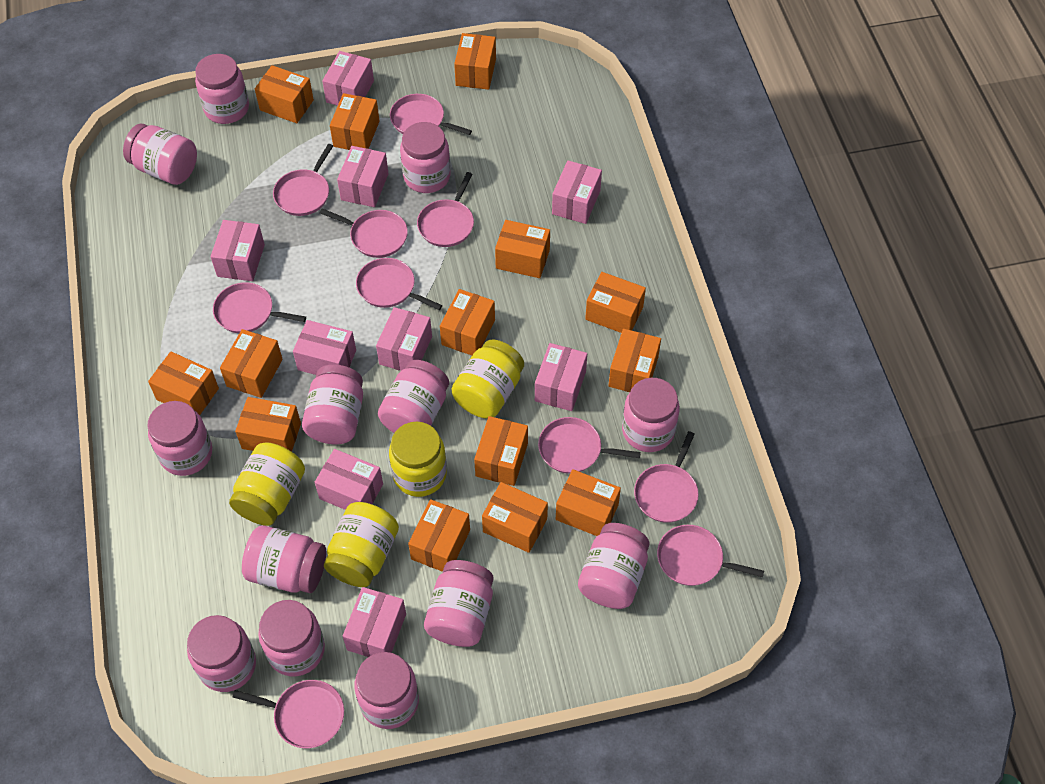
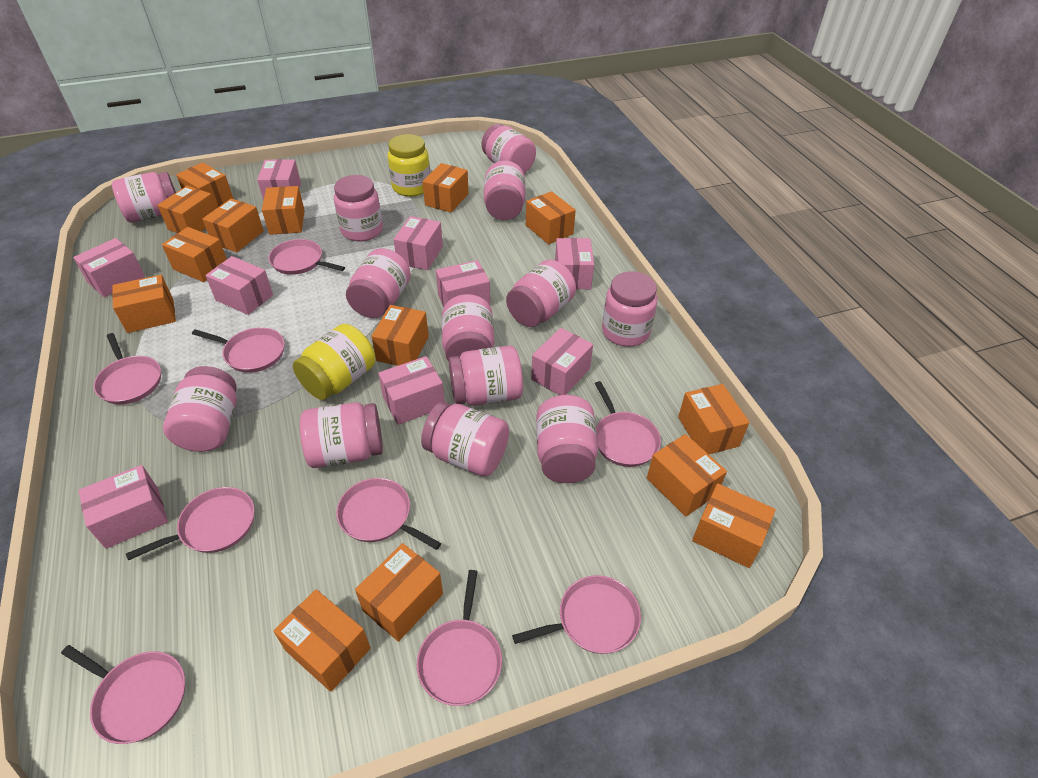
pink pan: 10 -> 9
yellow jar: 4 -> 2

